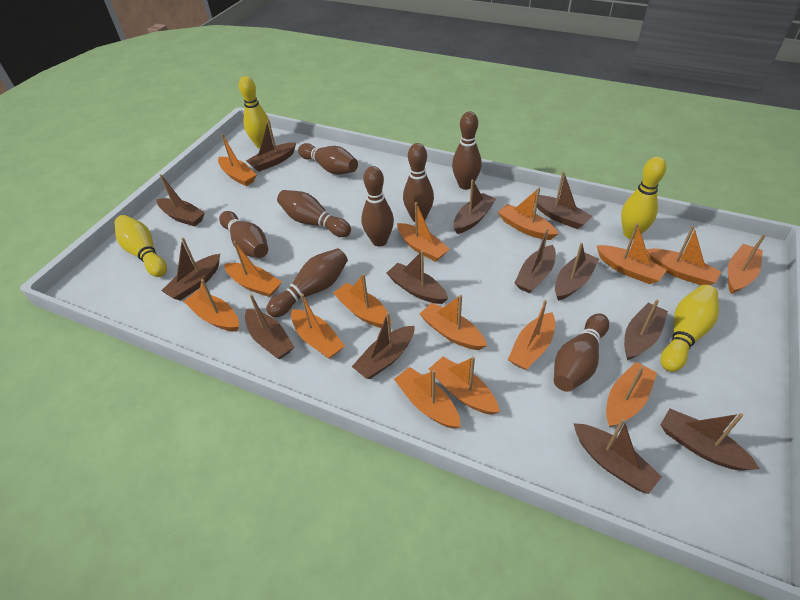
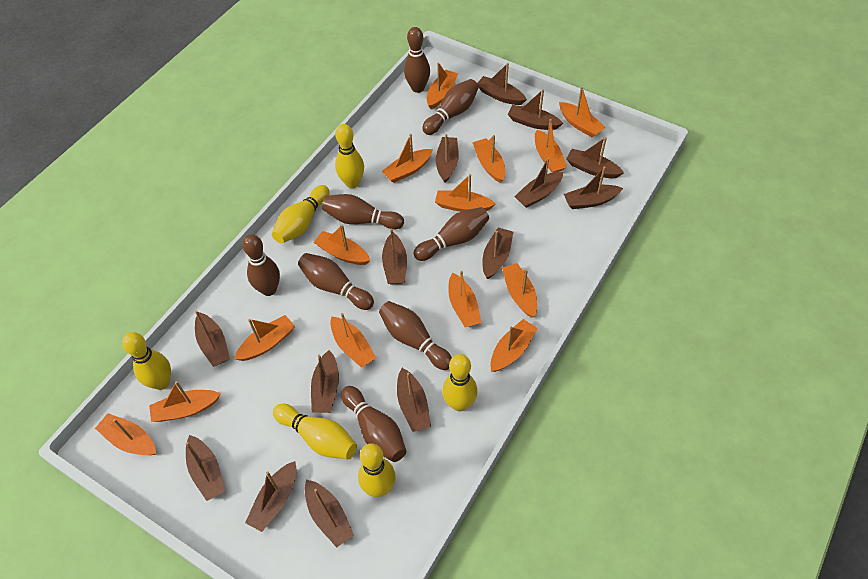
brown boat: 13 -> 14
orange boat: 15 -> 14
yellow bowling pin: 4 -> 6

